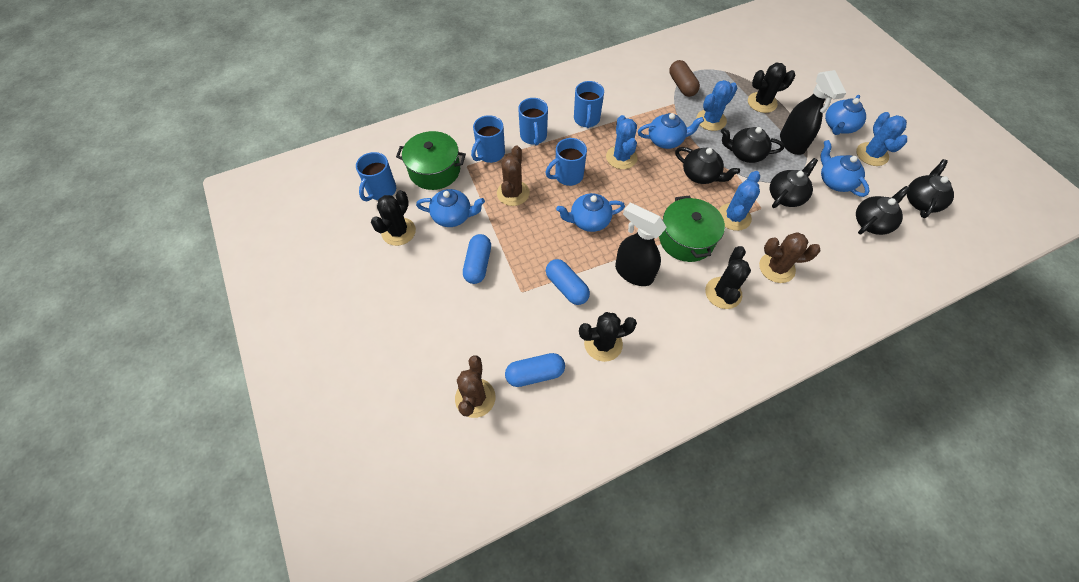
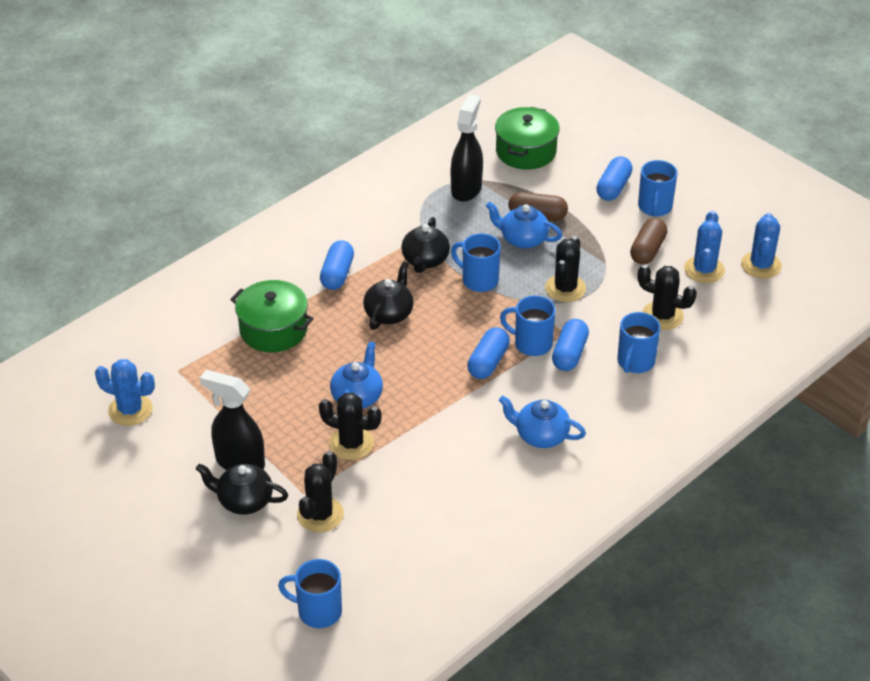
black teapot: 5 -> 3
blue cactus: 4 -> 3
blue capsule: 3 -> 4
blue teapot: 5 -> 3
brown cactus: 3 -> 0
brown capsule: 1 -> 2

